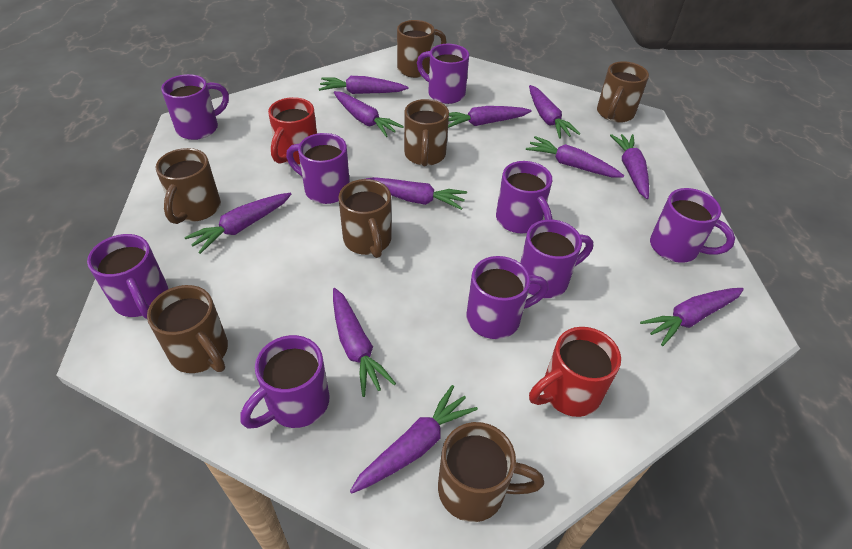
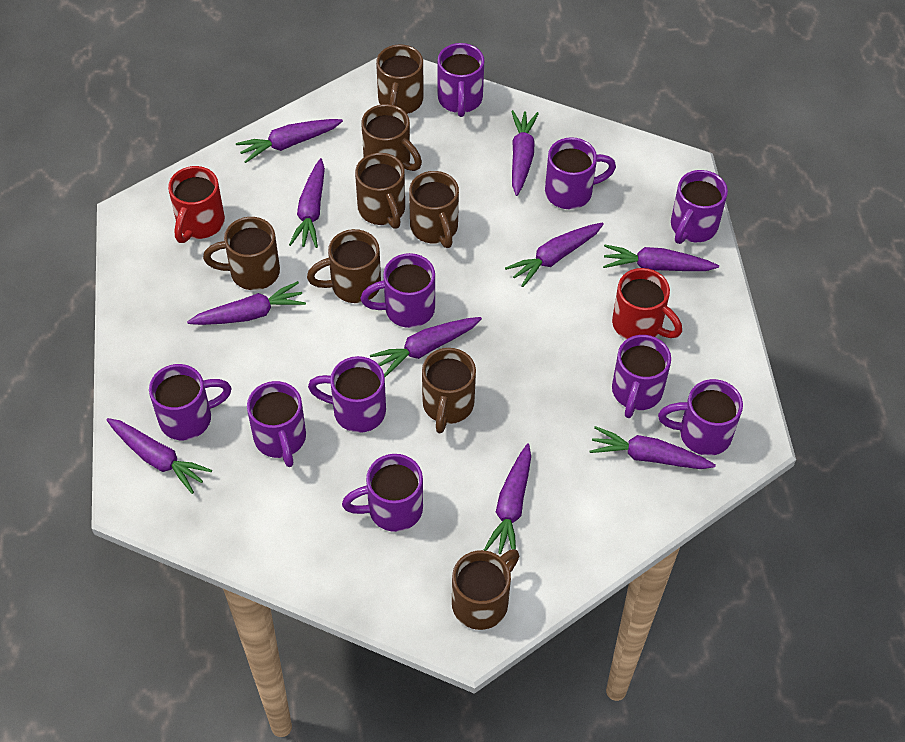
brown mug: 7 -> 8
purple carrot: 11 -> 10
purple mug: 9 -> 10

